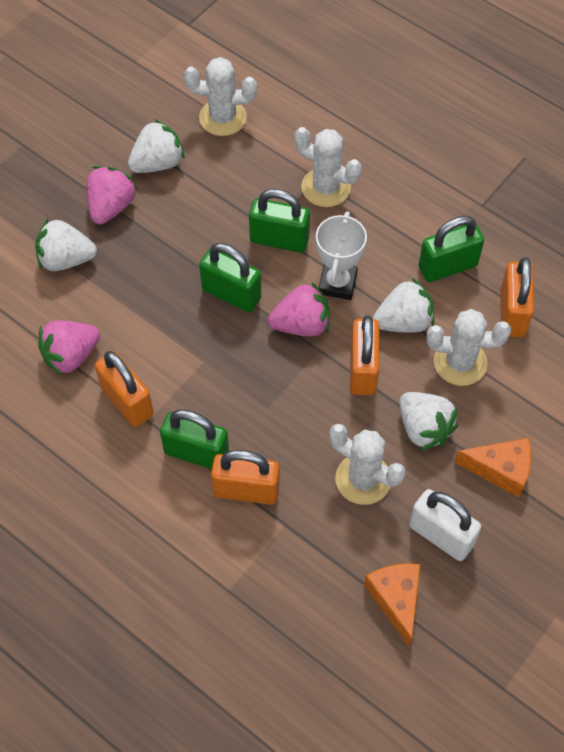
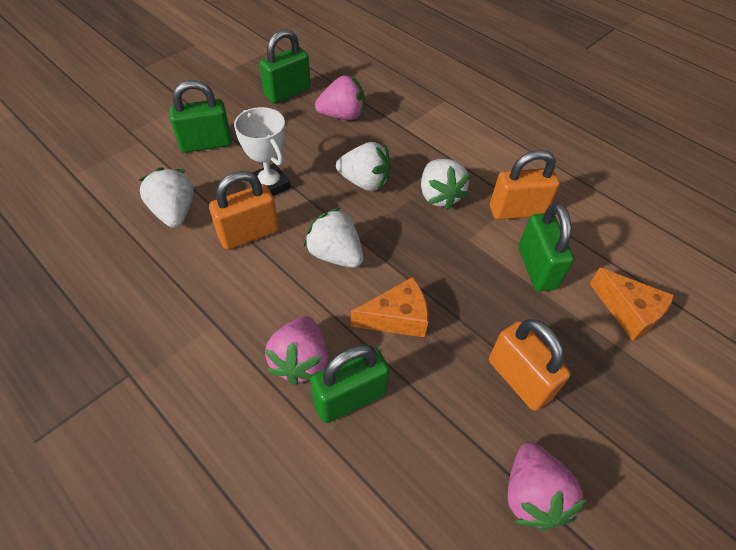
orange padlock: 4 -> 3
white cactus: 4 -> 0
white padlock: 1 -> 0

